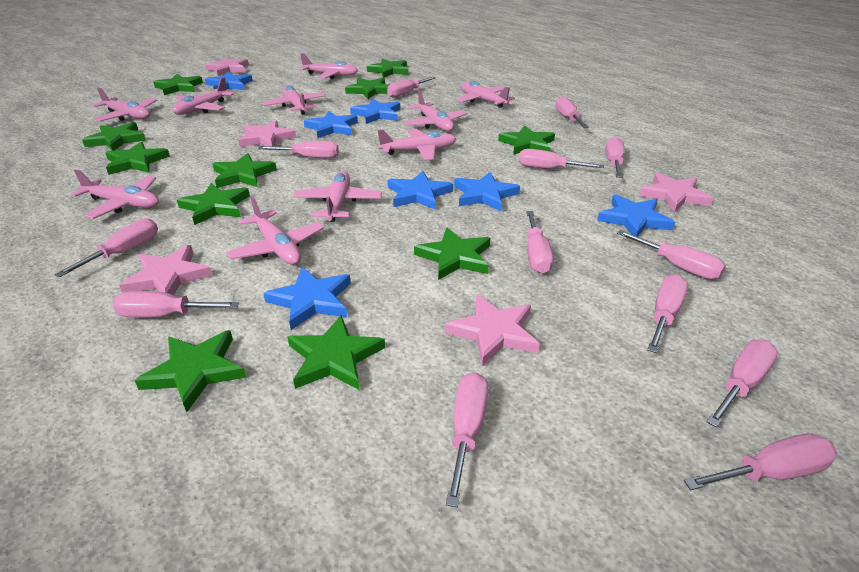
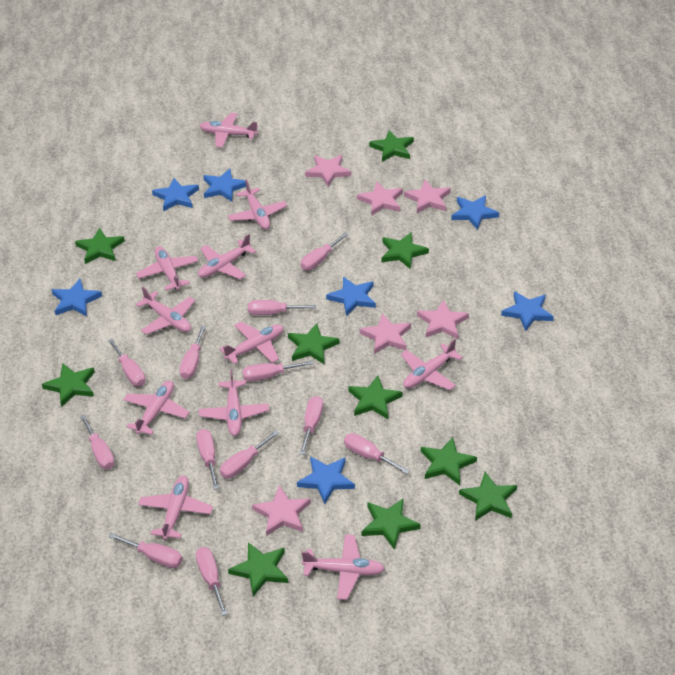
green star: 11 -> 10
pink plane: 10 -> 11
pink screwdriver: 13 -> 12
pink star: 5 -> 6

